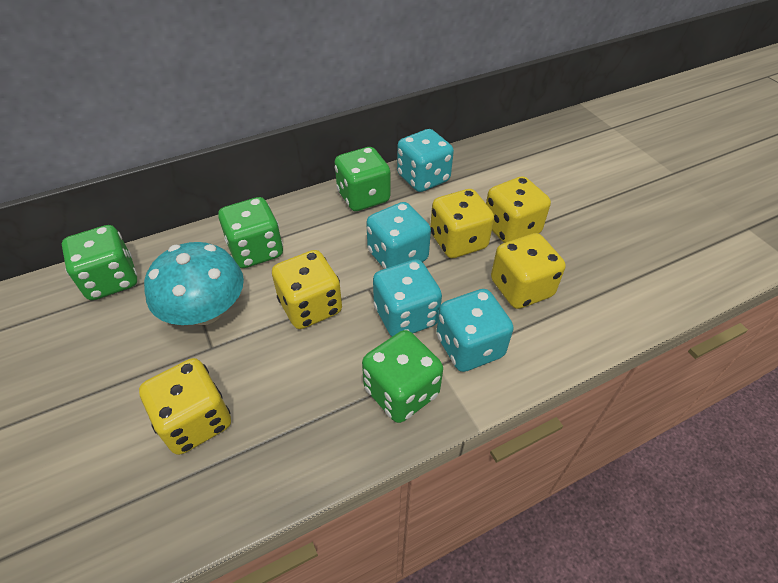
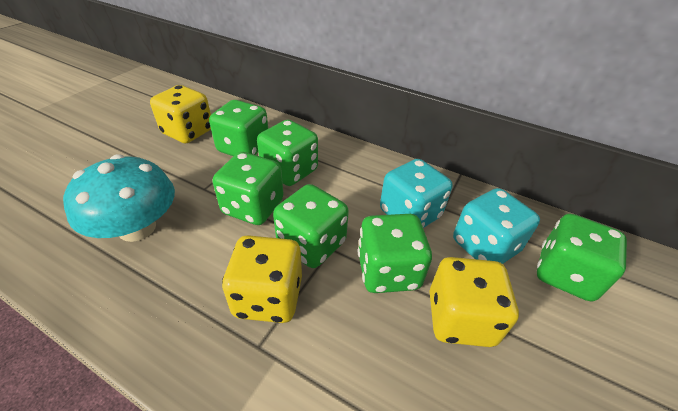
green dice: 4 -> 6
turquoise dice: 4 -> 2
yellow dice: 5 -> 3

